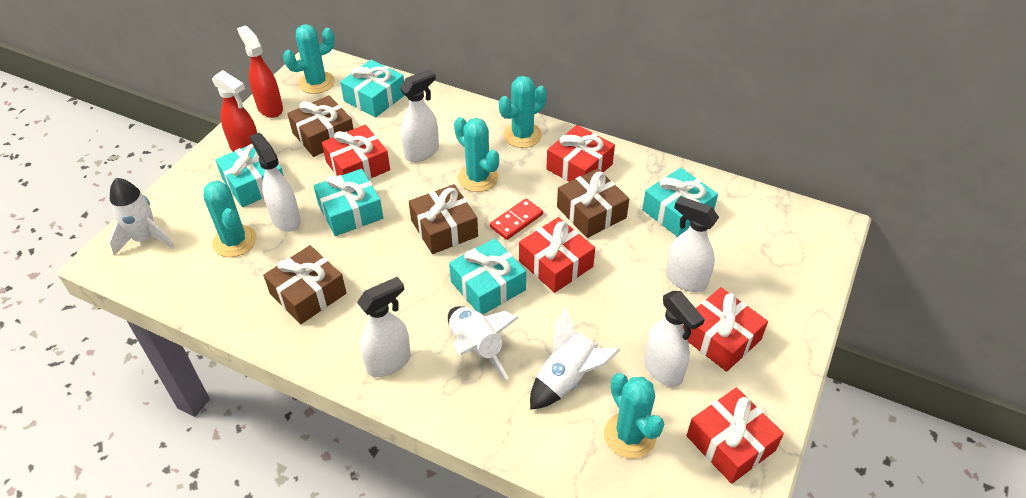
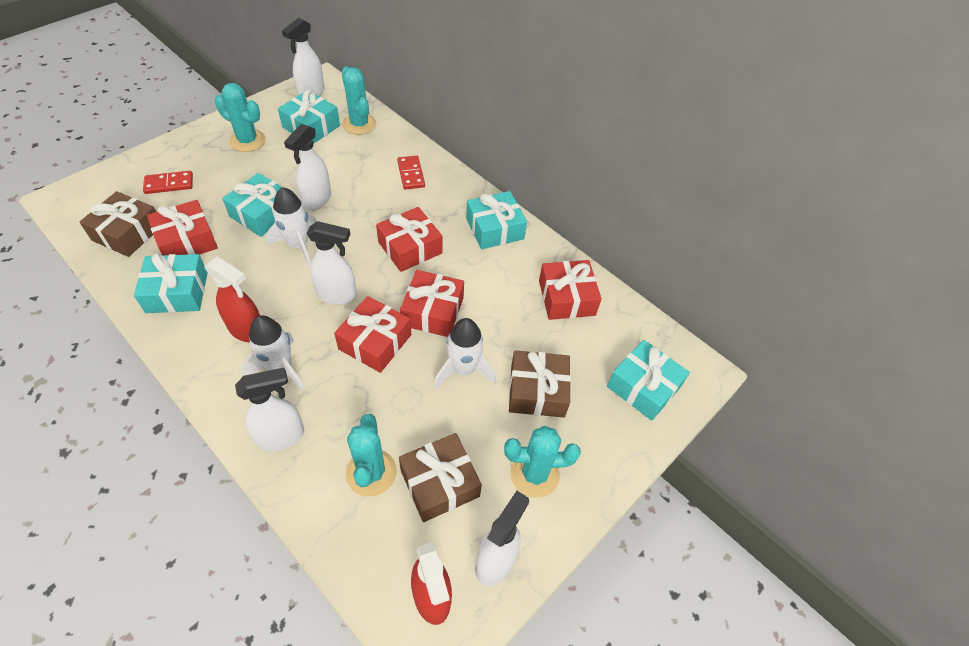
brown gift: 4 -> 3
red domino: 1 -> 2
turquoise cactus: 5 -> 4

